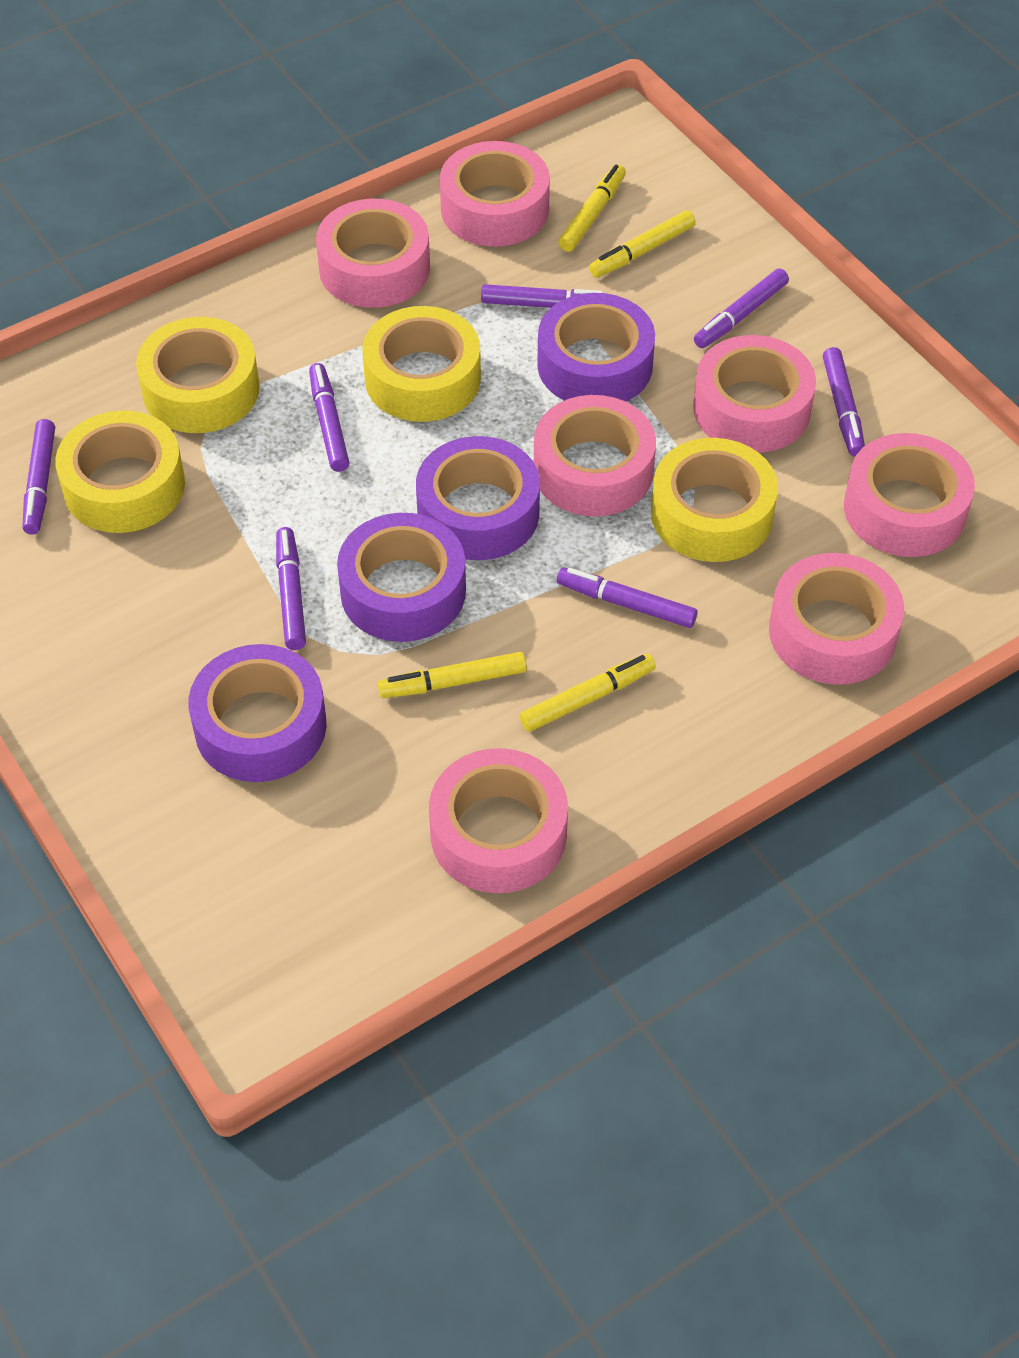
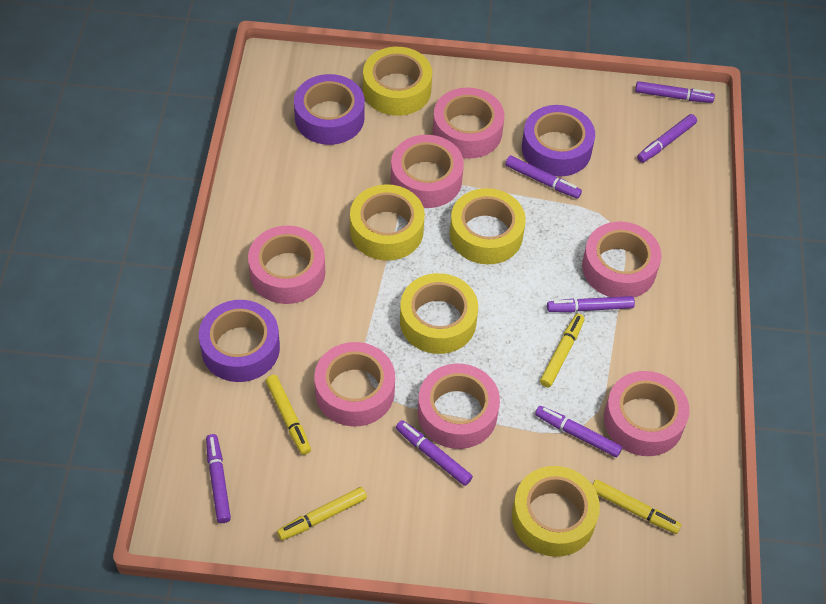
purple tape: 4 -> 3
yellow tape: 4 -> 5

